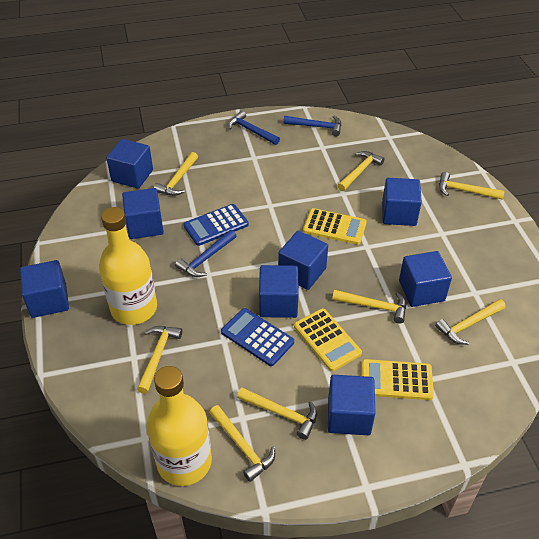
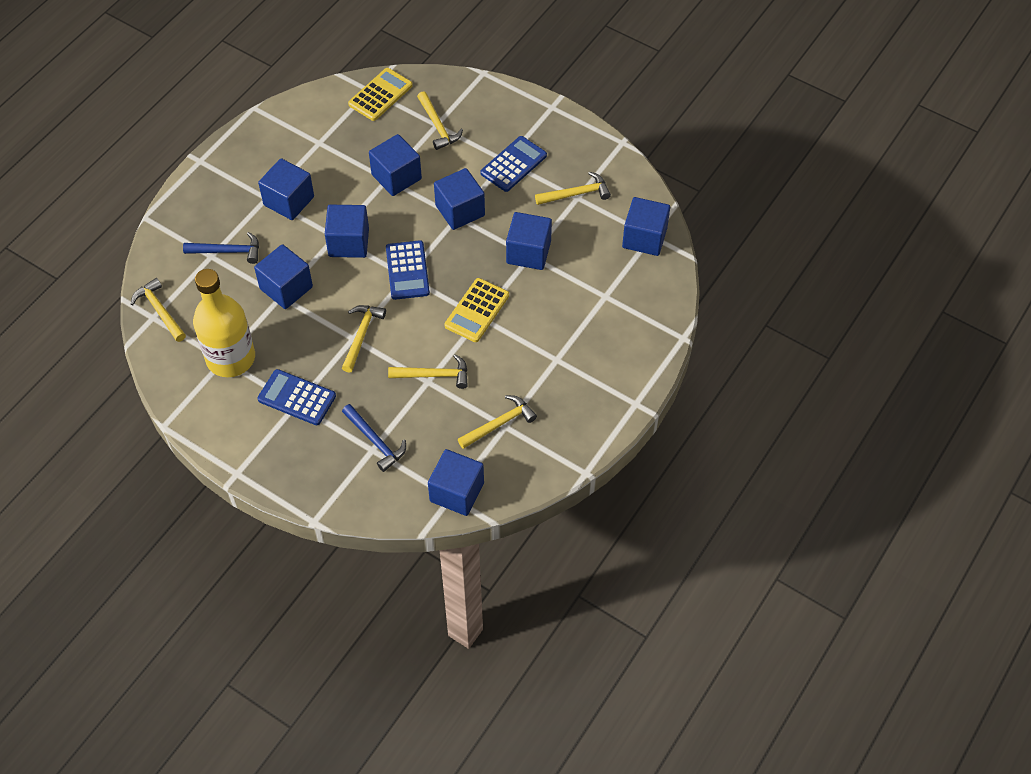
blue calculator: 2 -> 3
blue hammer: 3 -> 2
yellow bottle: 2 -> 1
yellow calculator: 3 -> 2
yellow hammer: 8 -> 6

